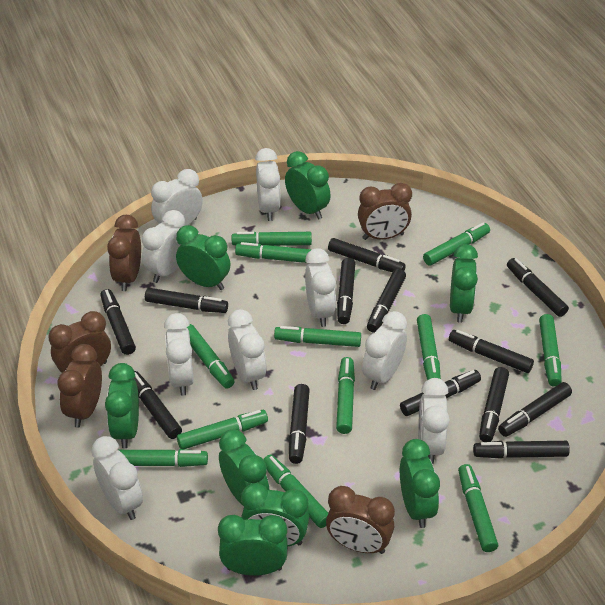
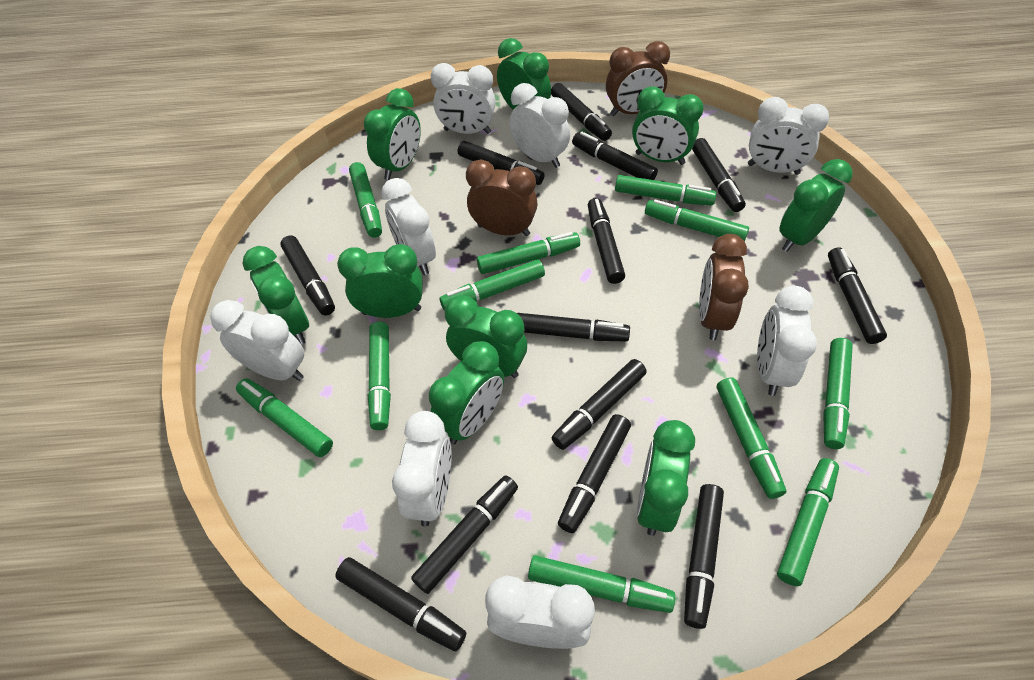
brown clock: 5 -> 3
green clock: 8 -> 9
green marker: 12 -> 11
white clock: 9 -> 8

